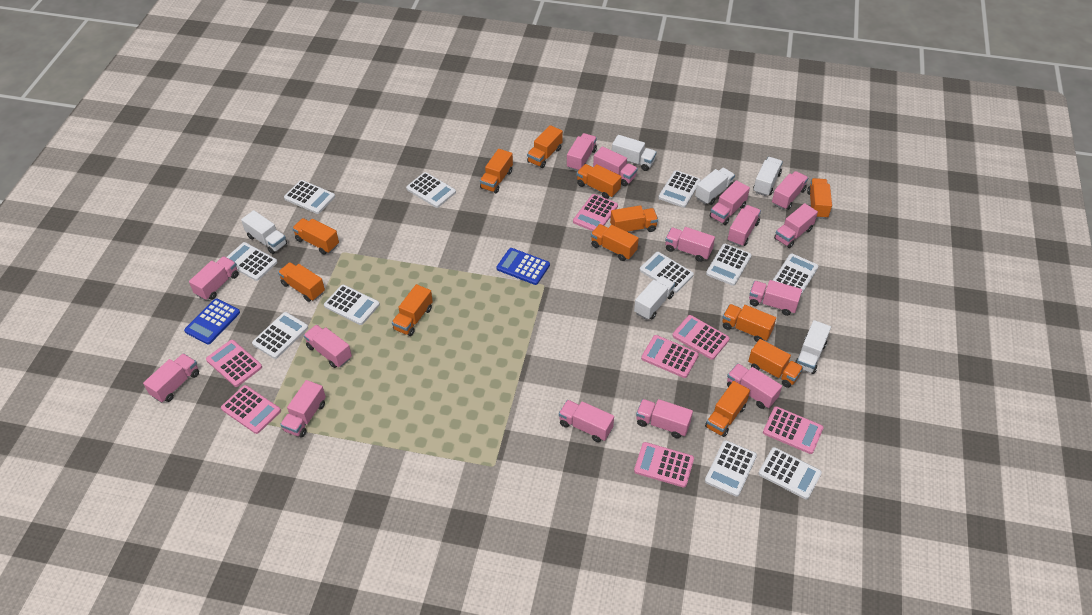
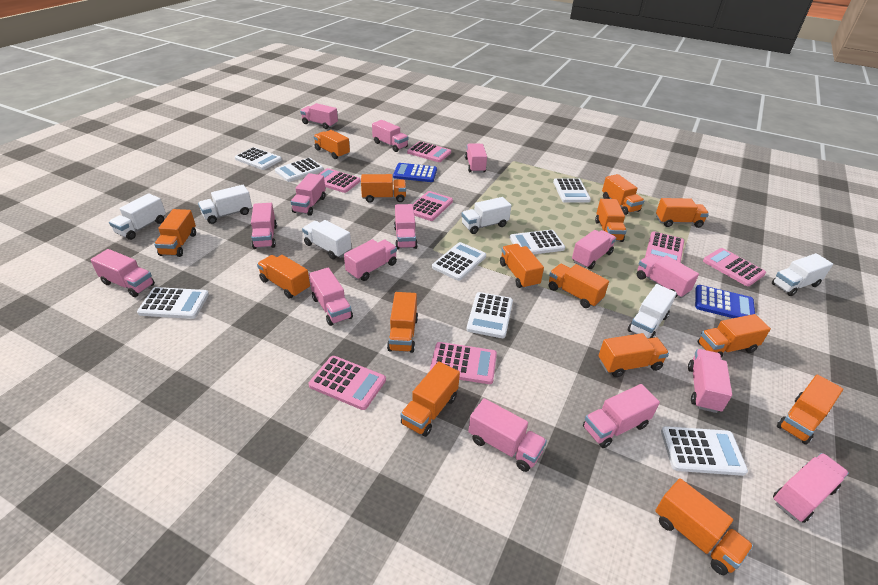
orange truck: 12 -> 15
white calculator: 11 -> 8

